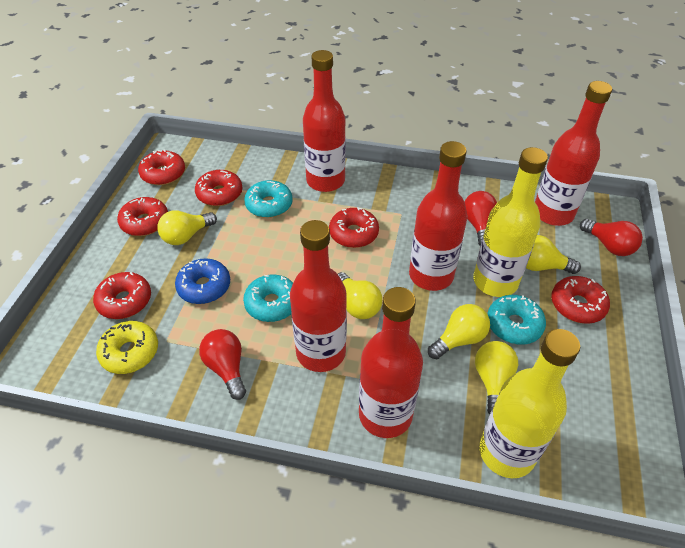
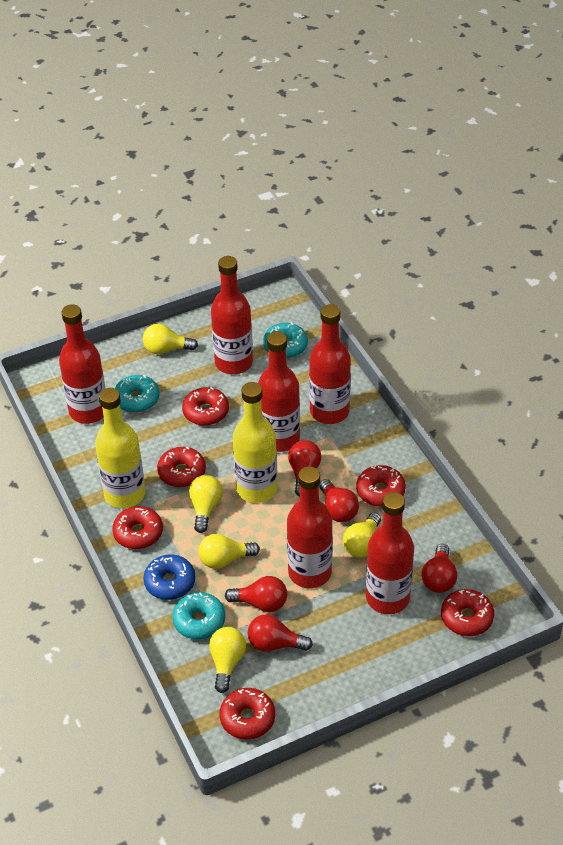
red bottle: 5 -> 6
red light bulb: 3 -> 5
yellow donut: 1 -> 0

